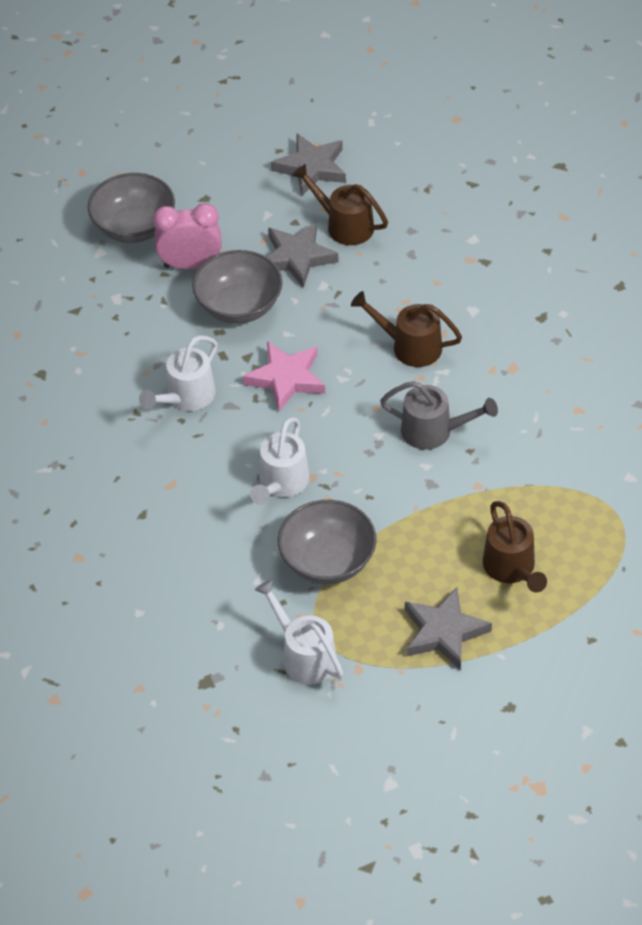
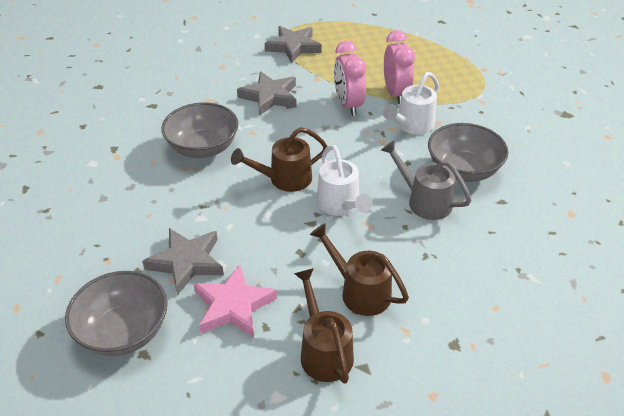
pink clock: 1 -> 2
white watering can: 3 -> 2

